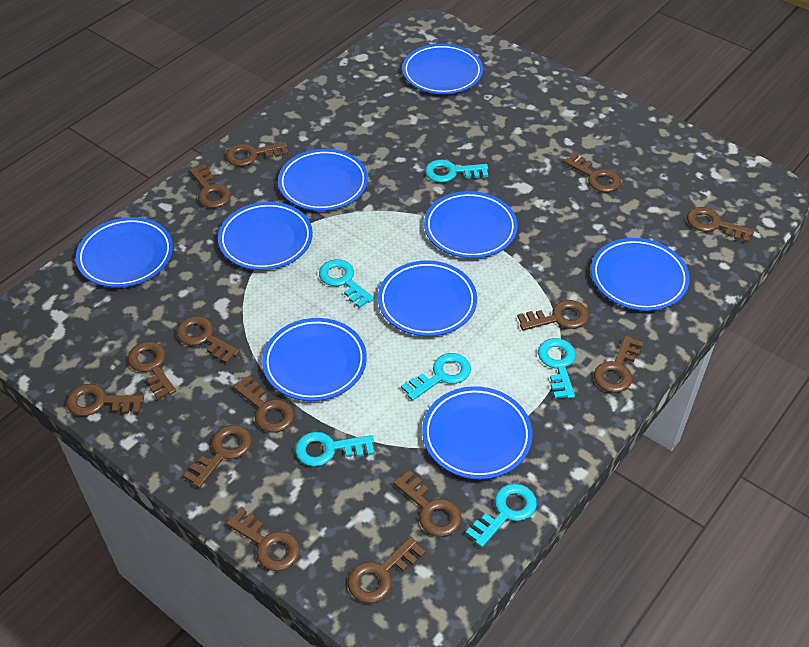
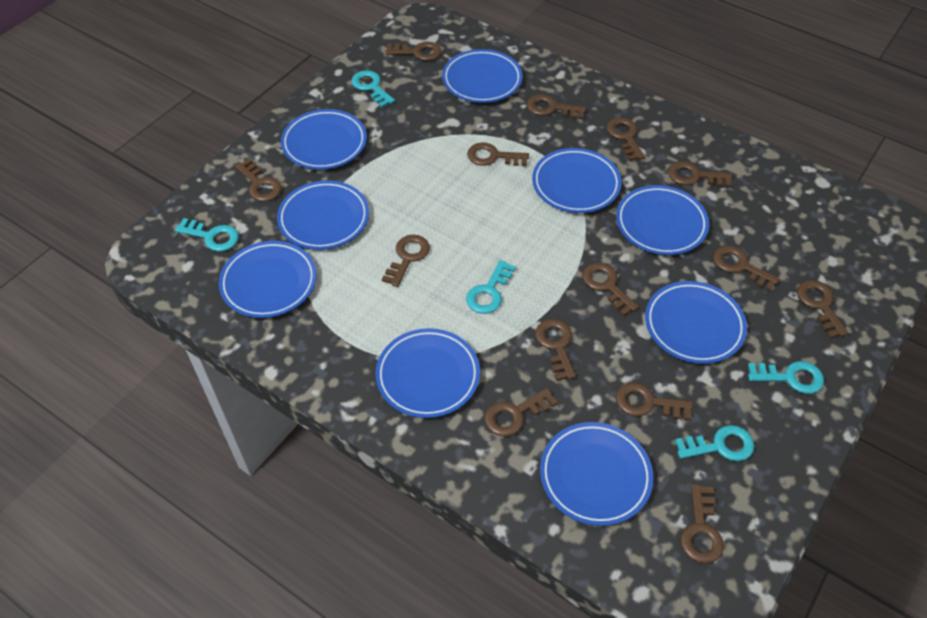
turquoise key: 6 -> 5

